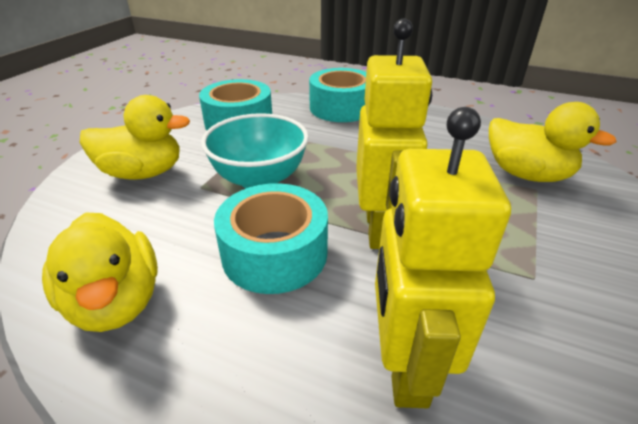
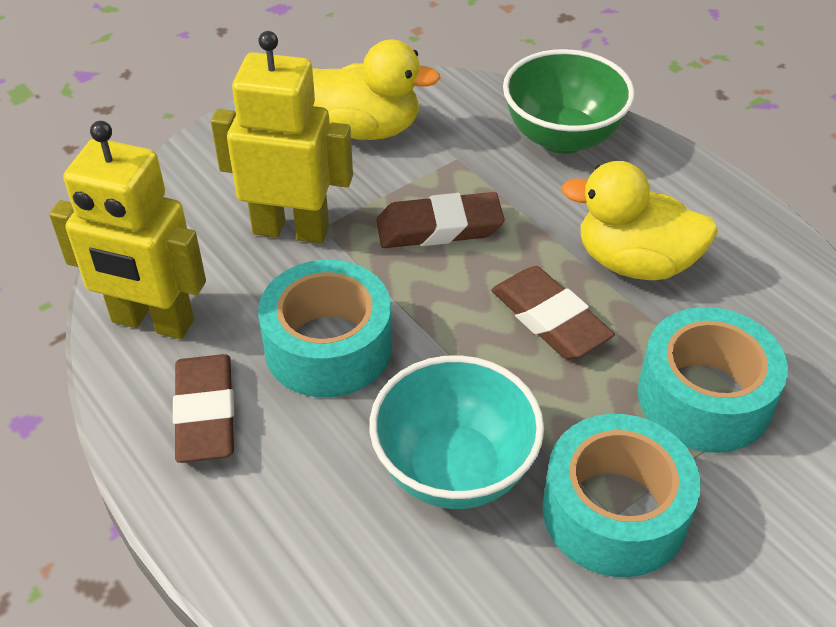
brown eraser: 0 -> 3
green bowl: 0 -> 1
yellow duck: 3 -> 2

